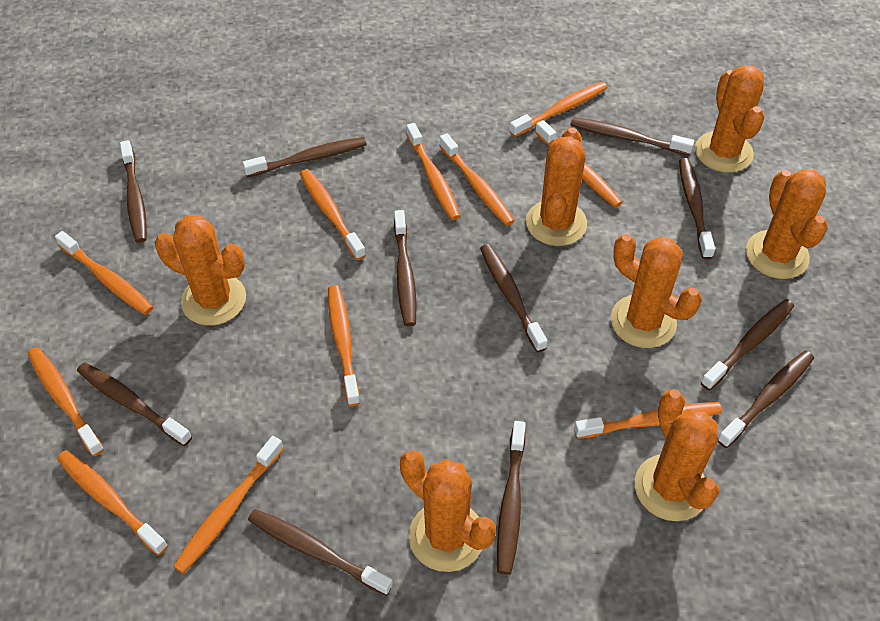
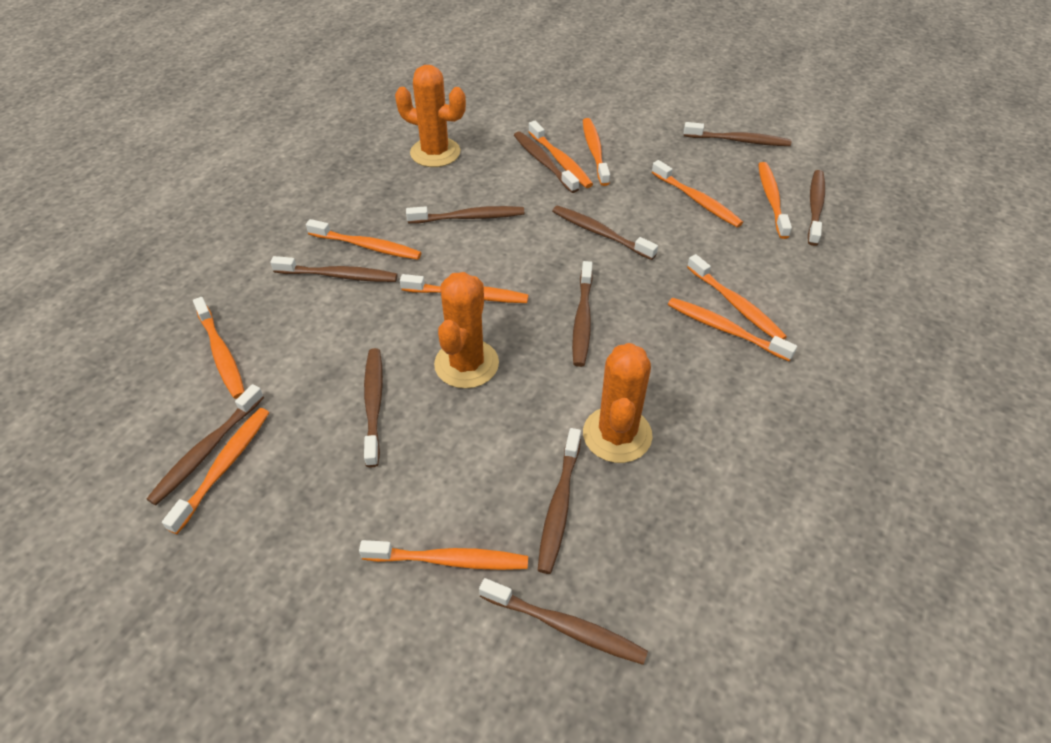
orange cactus: 7 -> 3

